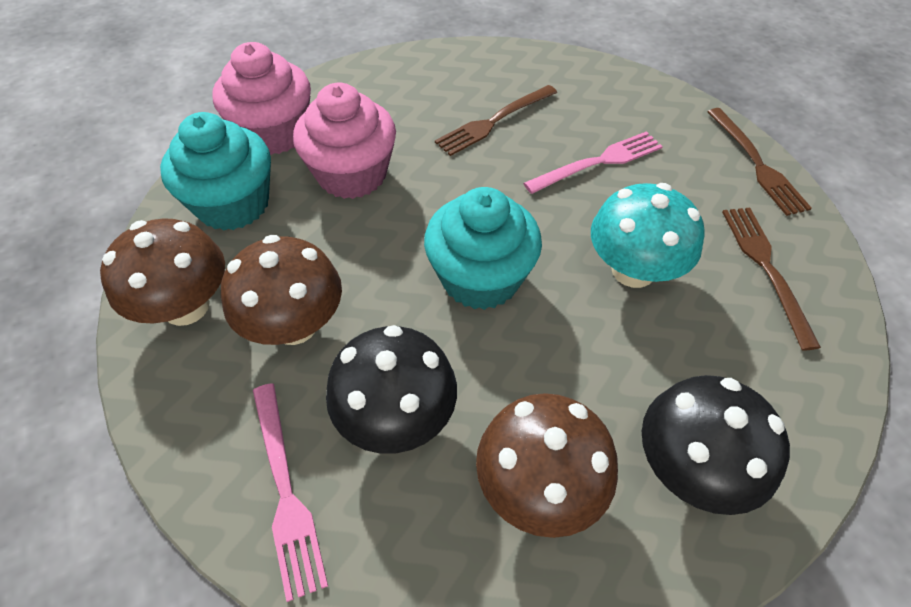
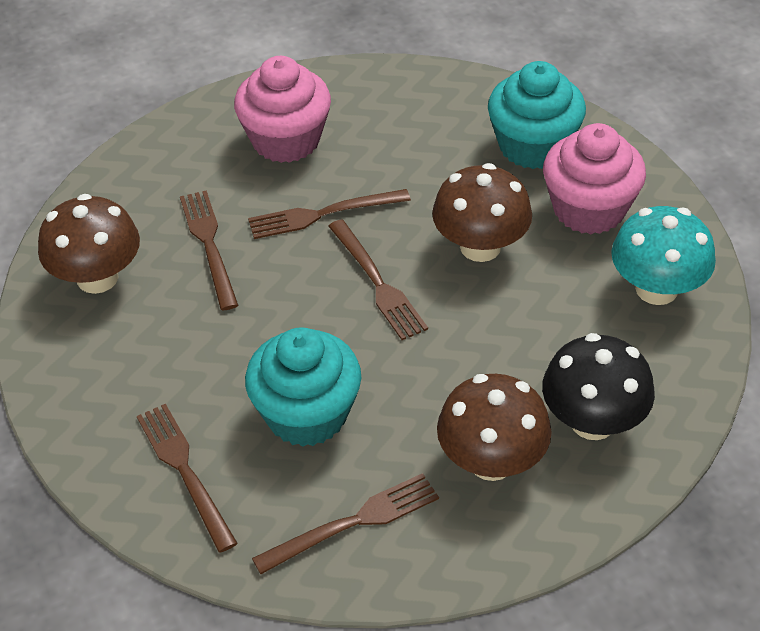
black mushroom: 2 -> 1
brown fork: 3 -> 5
pink fork: 2 -> 0

